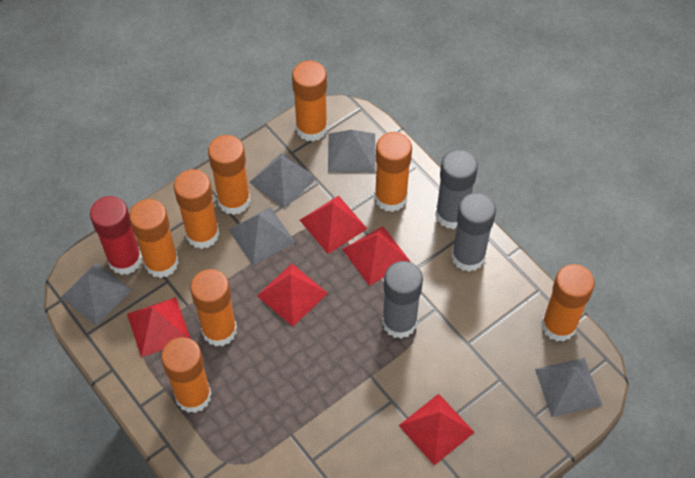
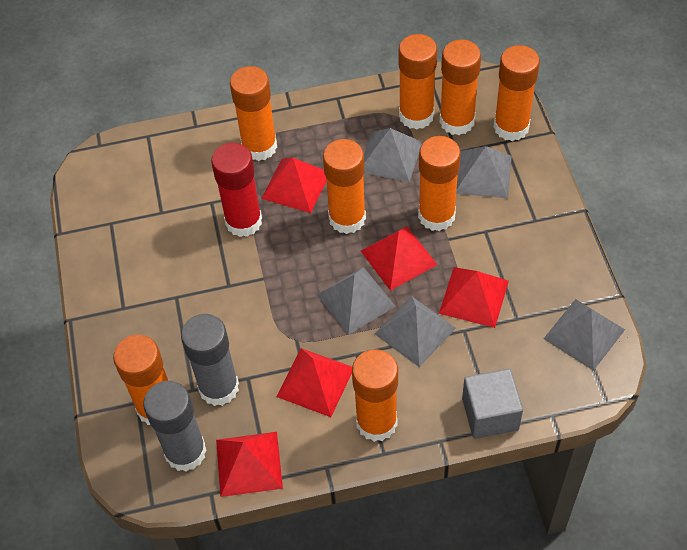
grey cube: 0 -> 1
grey glue stick: 3 -> 2

